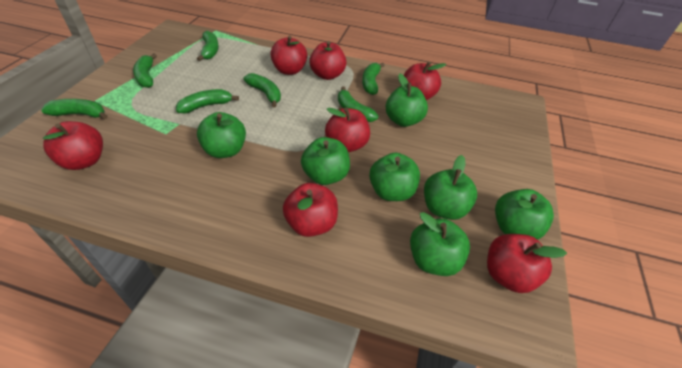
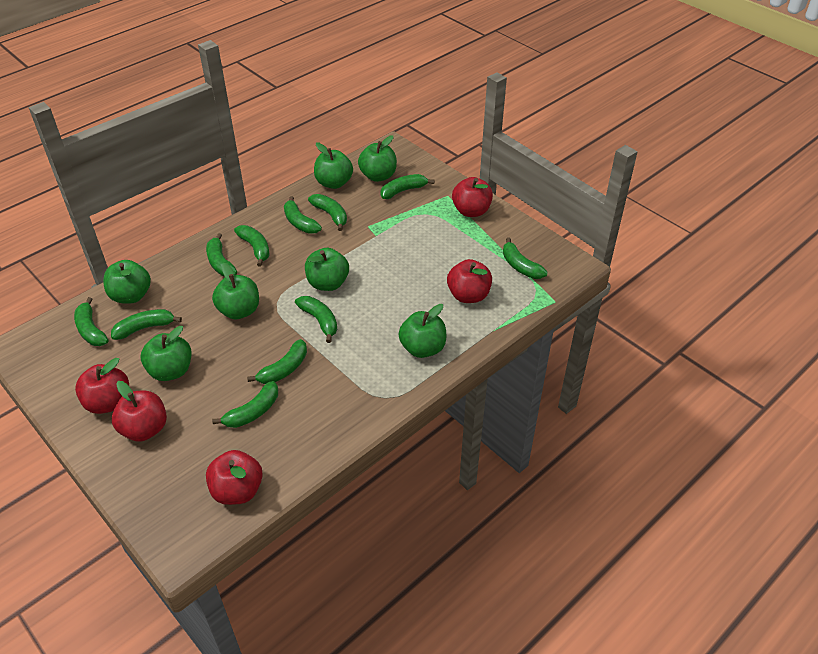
green banana: 7 -> 11
red apple: 7 -> 5

